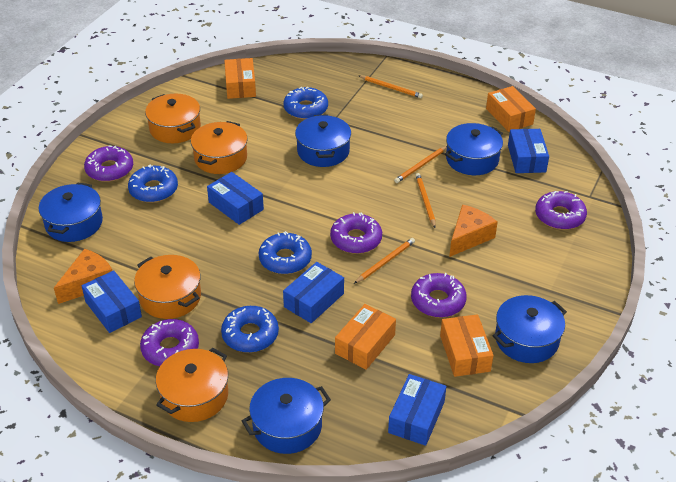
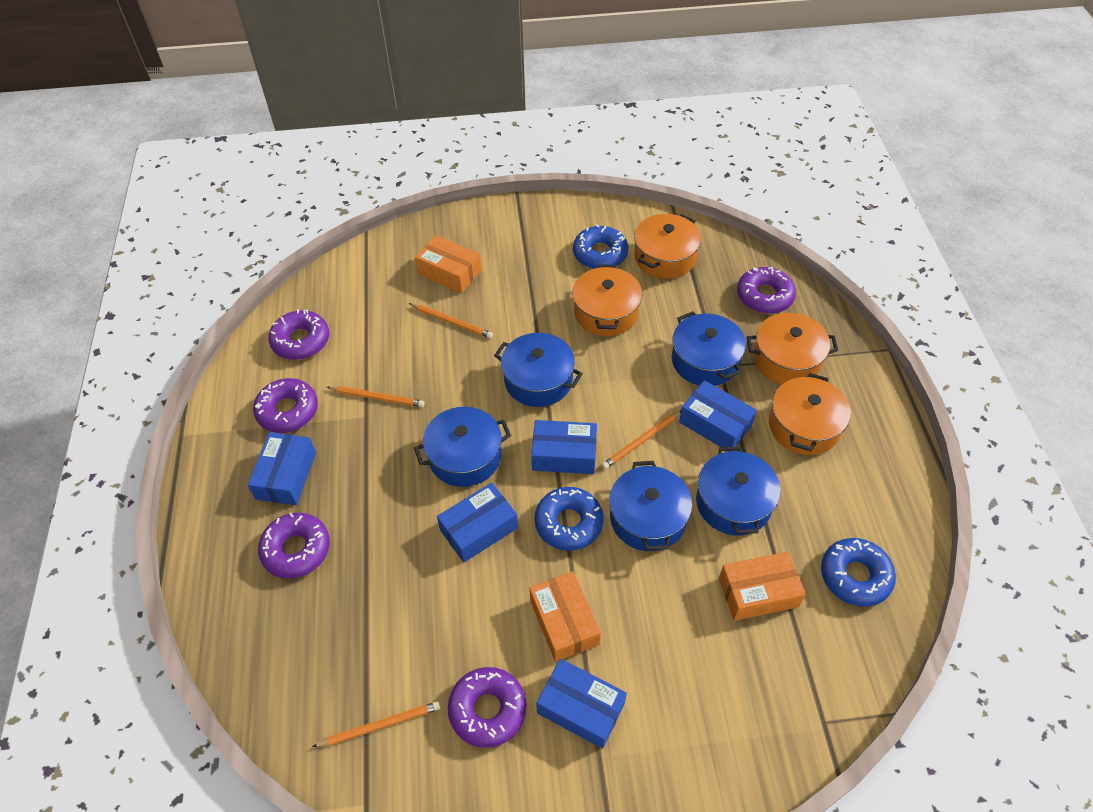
blue donut: 4 -> 3
orange box: 4 -> 3
orange cheese: 2 -> 0

